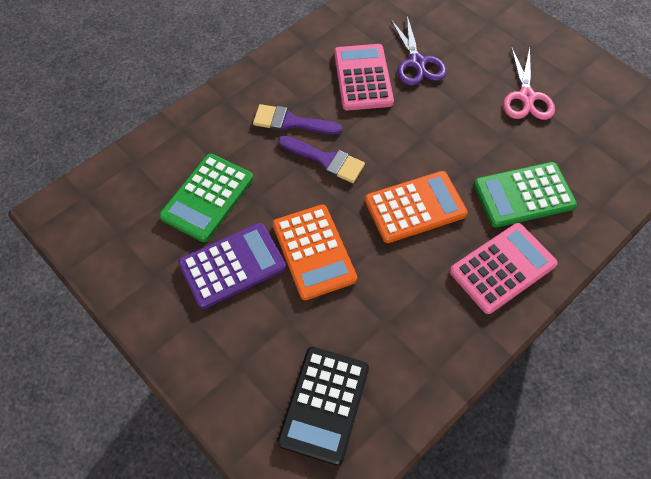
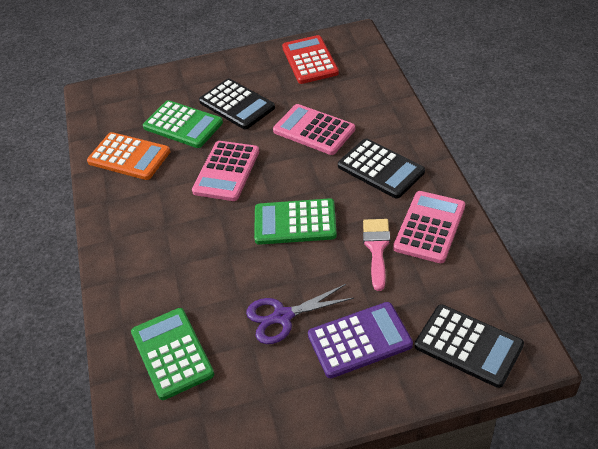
black calculator: 1 -> 3
green calculator: 2 -> 3
orange calculator: 2 -> 1
pink brush: 0 -> 1
pink calculator: 2 -> 3
pink scissors: 1 -> 0
purple brush: 2 -> 0
red calculator: 0 -> 1

